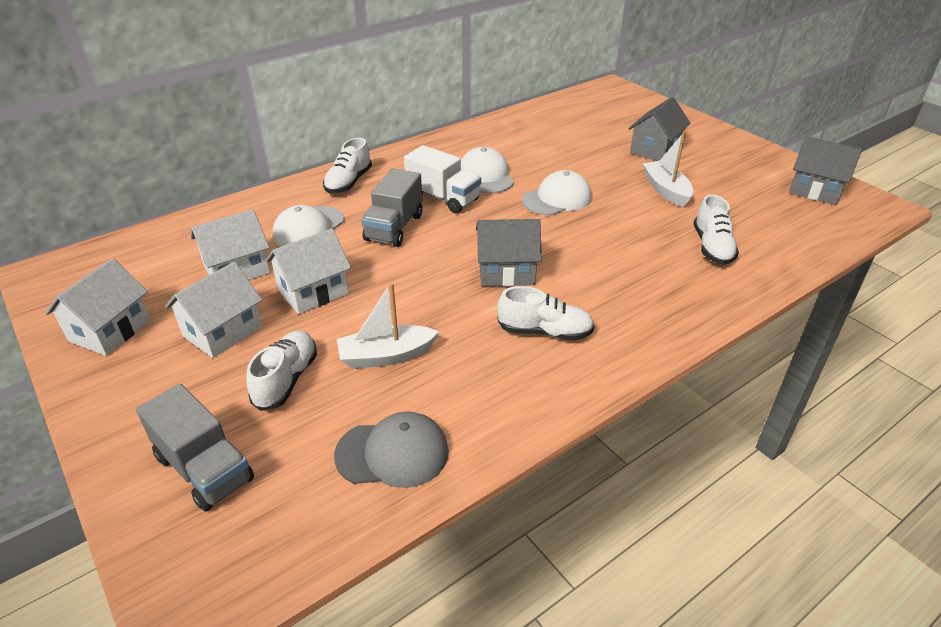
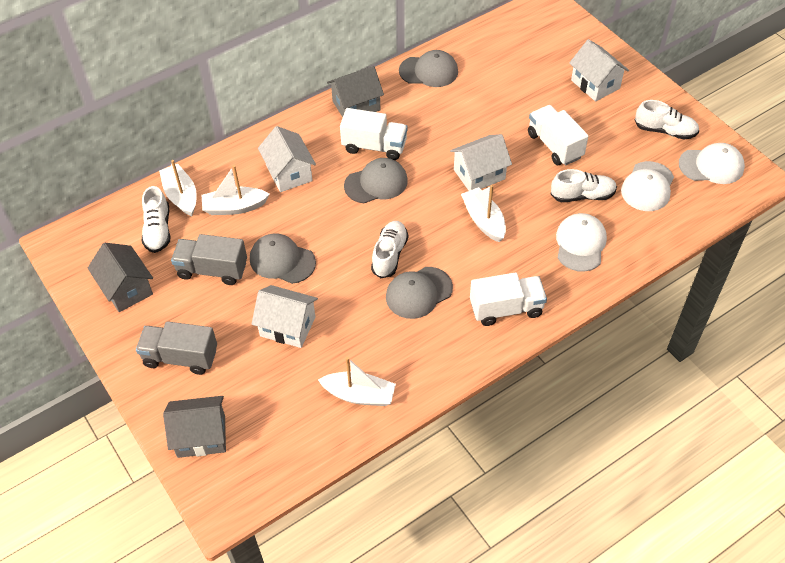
grey cap: 1 -> 4
white boat: 2 -> 4
white truck: 1 -> 3

